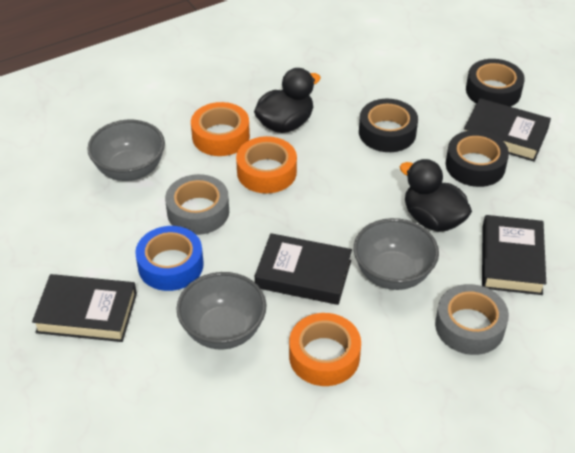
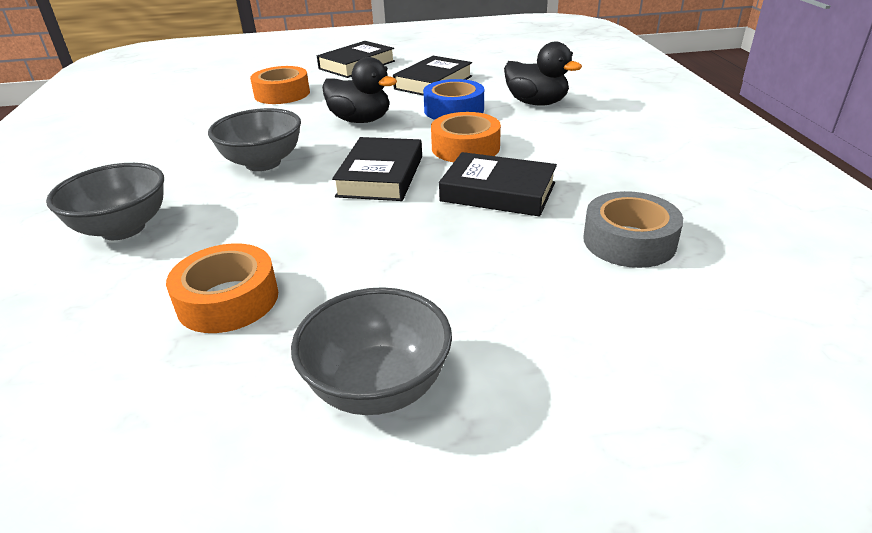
black tape: 3 -> 0
grey tape: 2 -> 1

